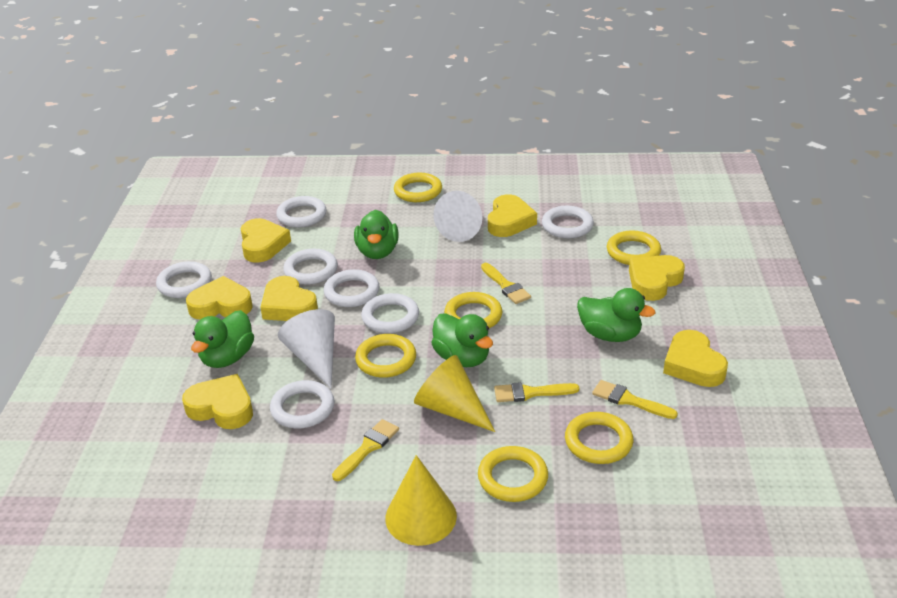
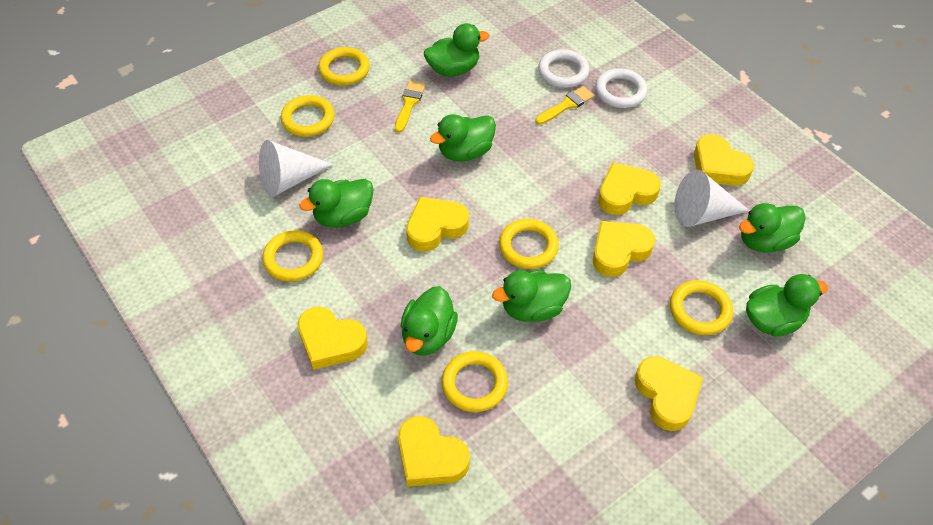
green duck: 4 -> 7
white ring: 7 -> 2
yellow brush: 4 -> 2
yellow cone: 2 -> 0

